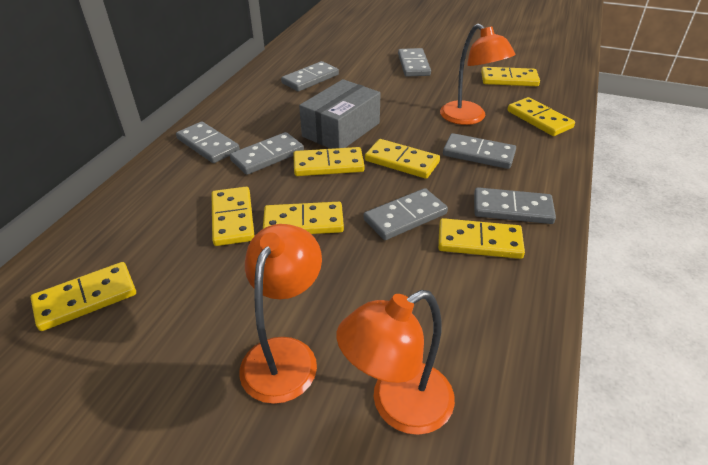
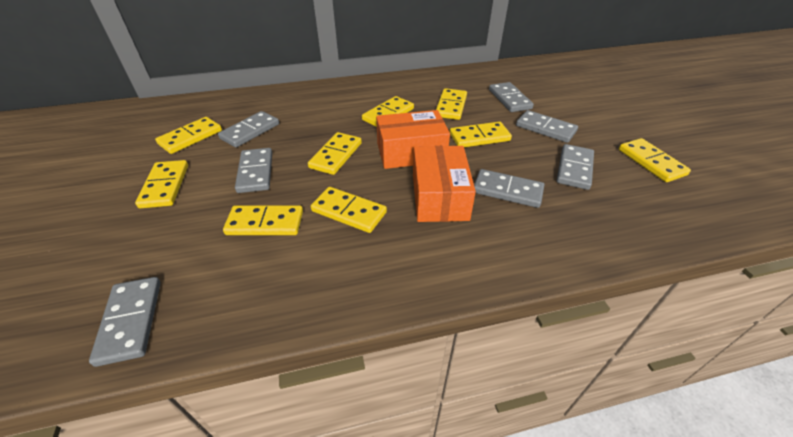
grey box: 1 -> 0
orange box: 0 -> 2
orange lamp: 3 -> 0
yellow domino: 8 -> 9

